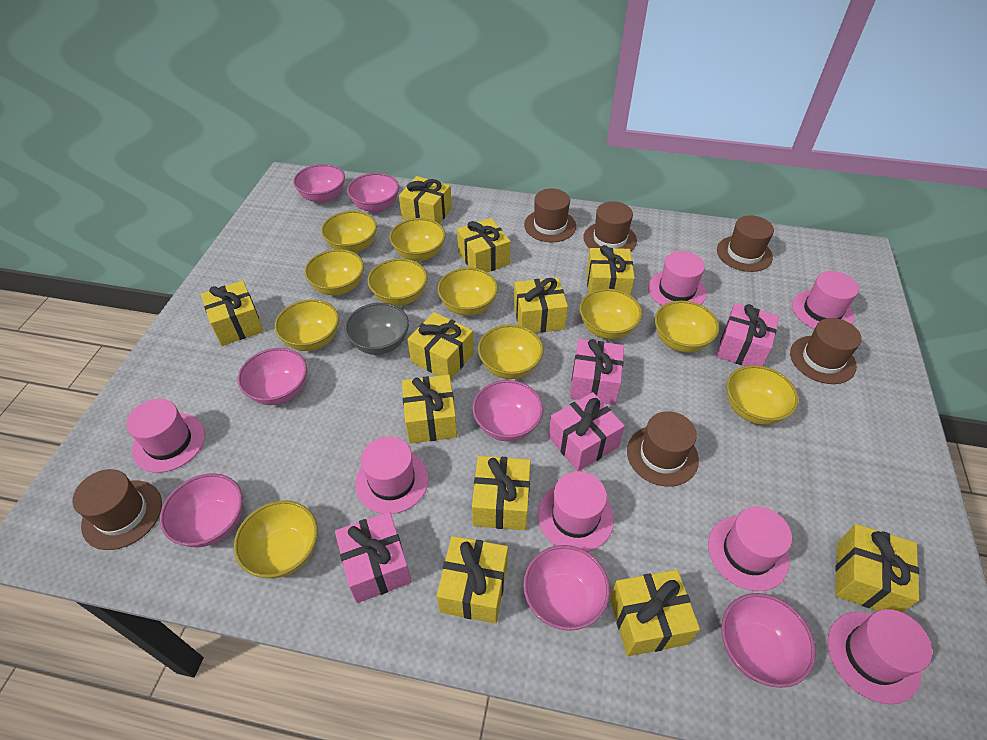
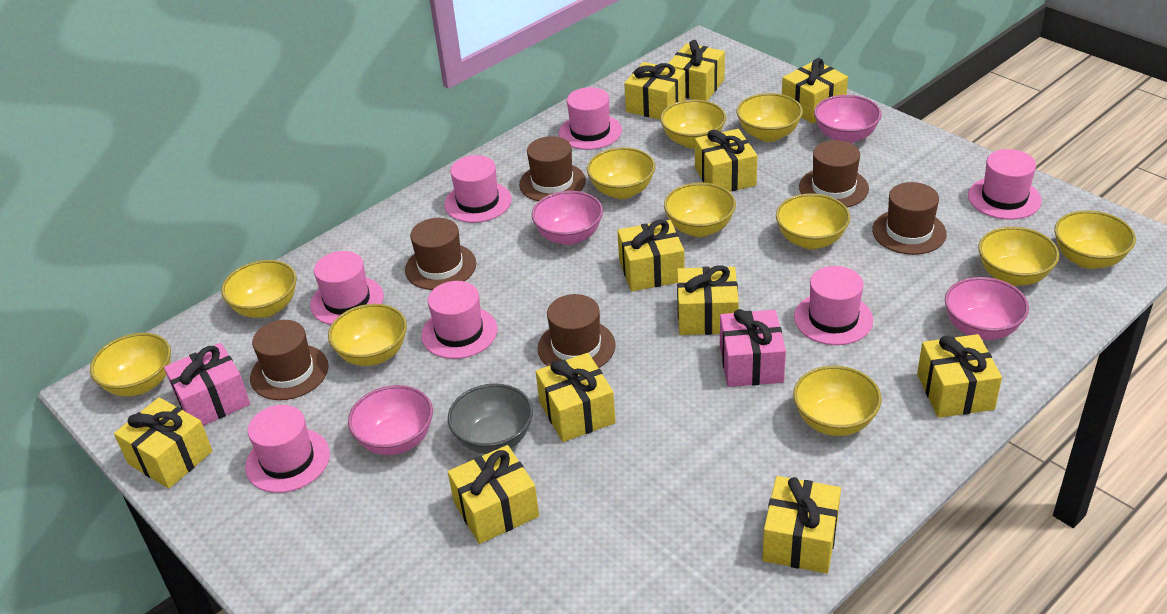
pink bowl: 7 -> 4
pink gift: 4 -> 2

